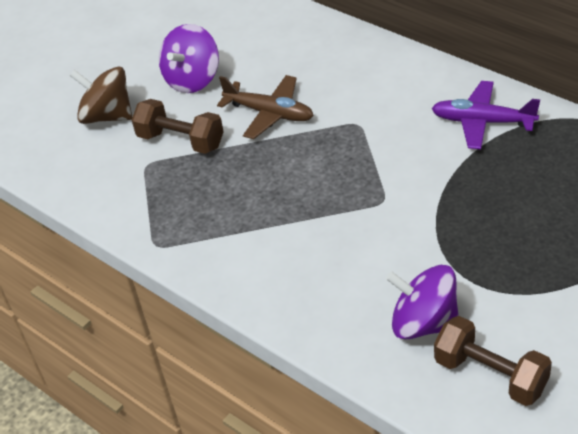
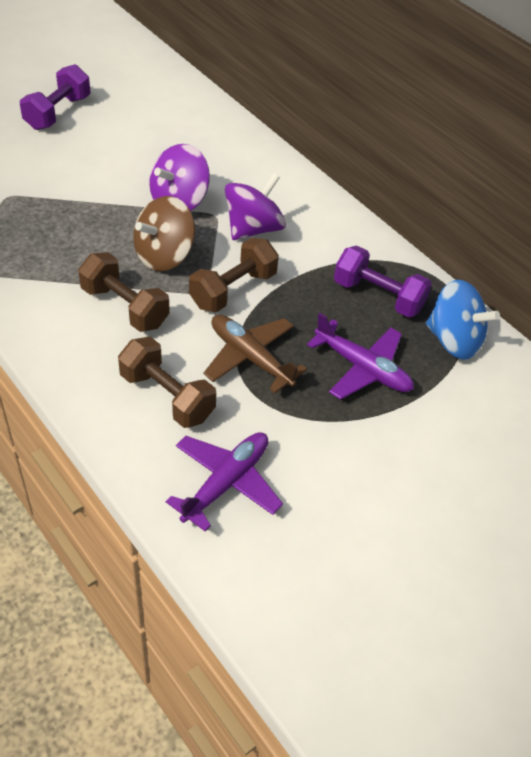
blue spinning top: 0 -> 1
brown dumbbell: 2 -> 3
purple dumbbell: 0 -> 2
purple plane: 1 -> 2

